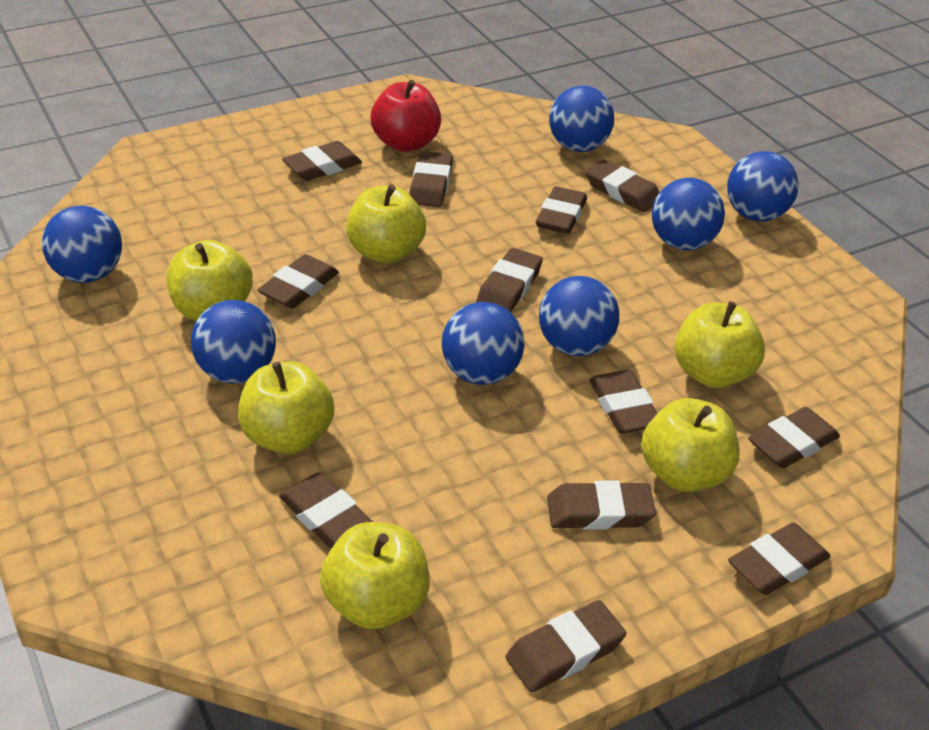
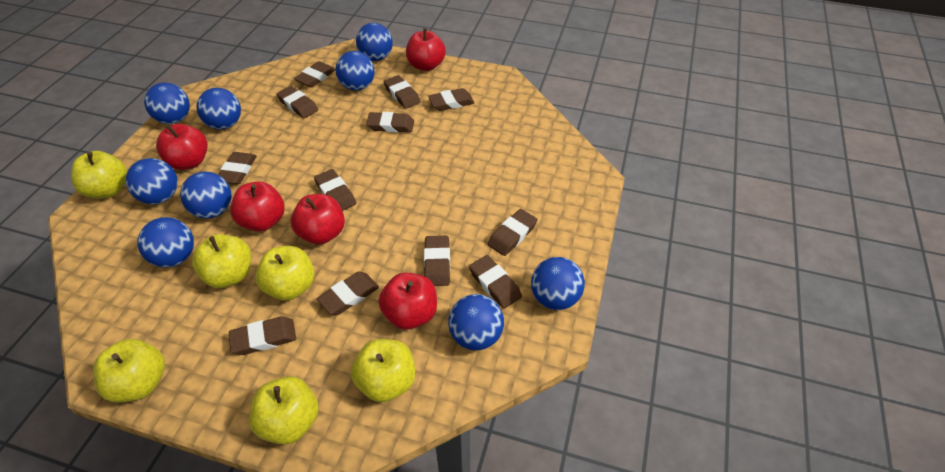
blue ball: 7 -> 9
red apple: 1 -> 5

